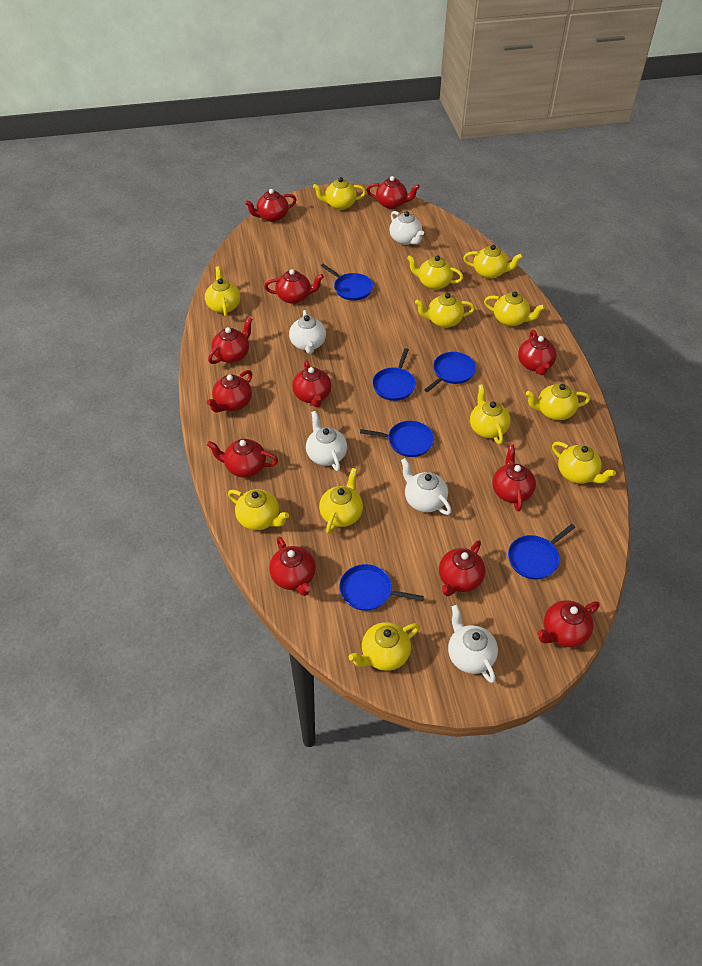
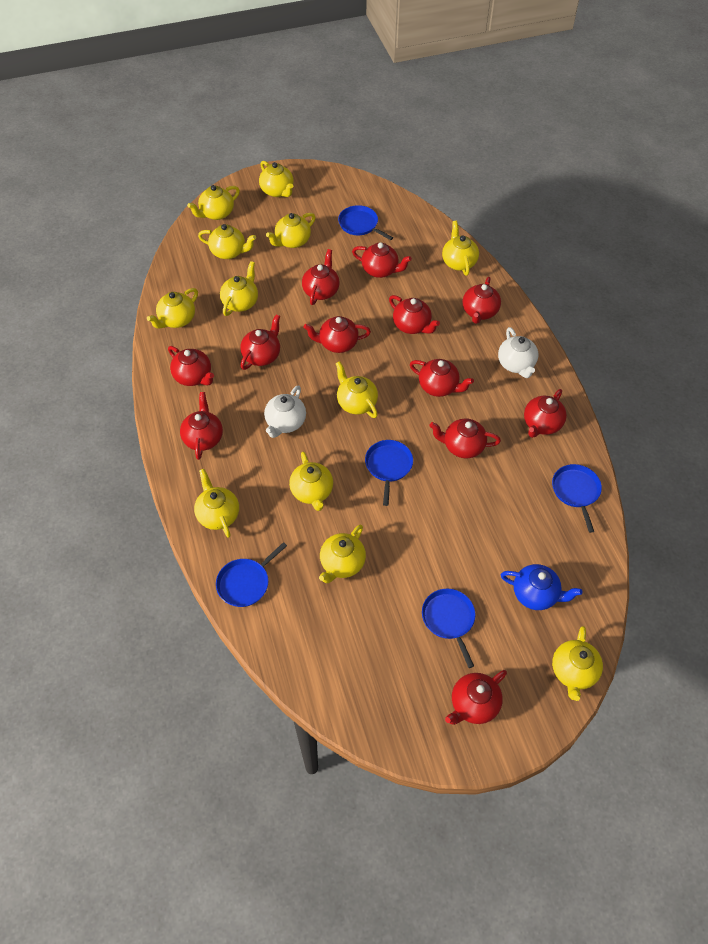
blue pan: 6 -> 5
blue teapot: 0 -> 1
white teapot: 5 -> 2

